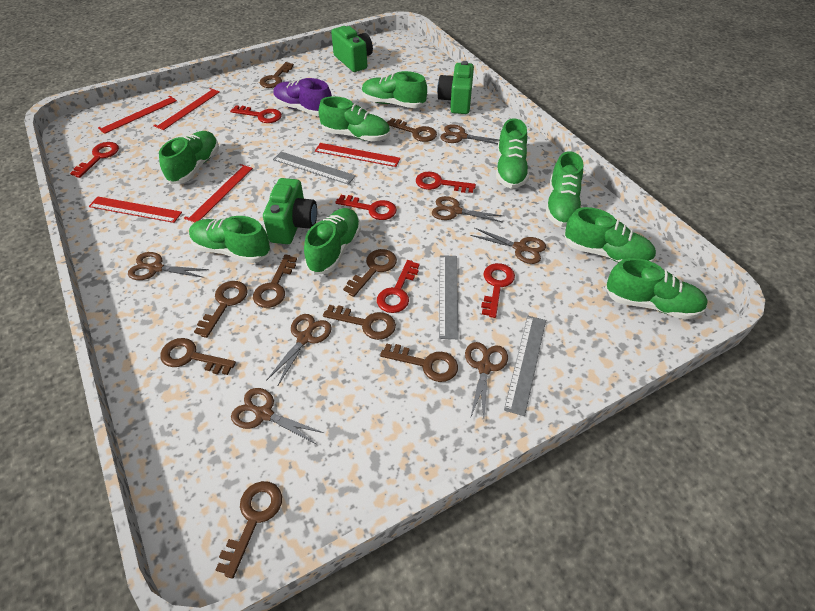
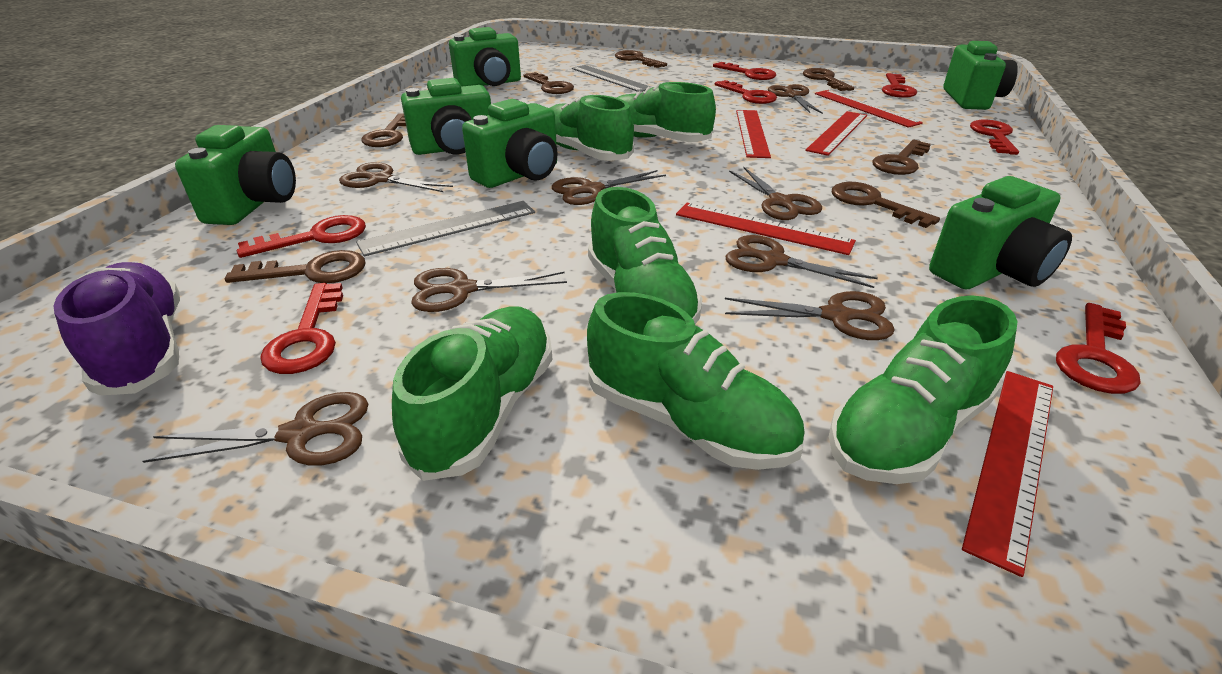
brown key: 9 -> 7
brown scissors: 7 -> 8
green camera: 3 -> 6
green shoe: 9 -> 6
grey ruler: 3 -> 2
red key: 6 -> 7

